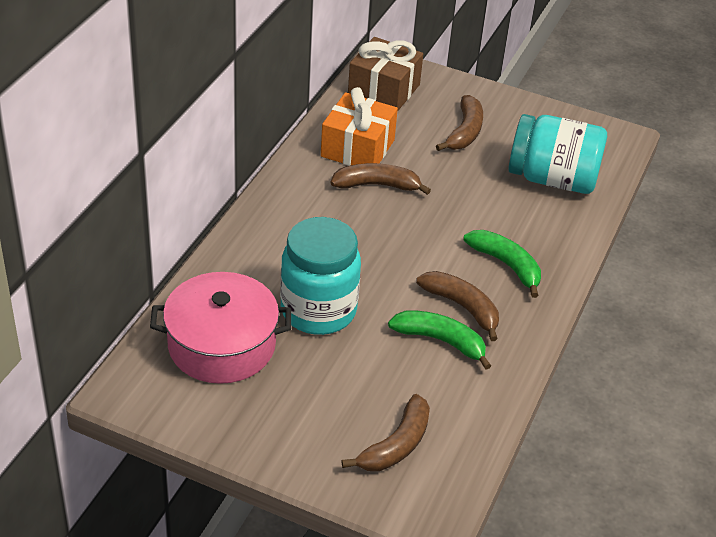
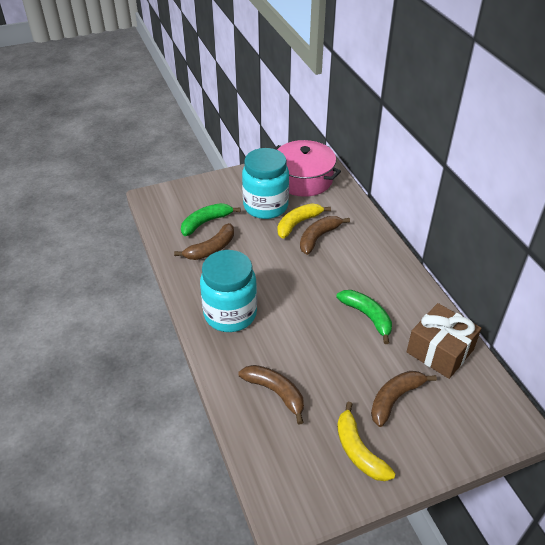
orange gift: 1 -> 0
yellow banana: 0 -> 2

